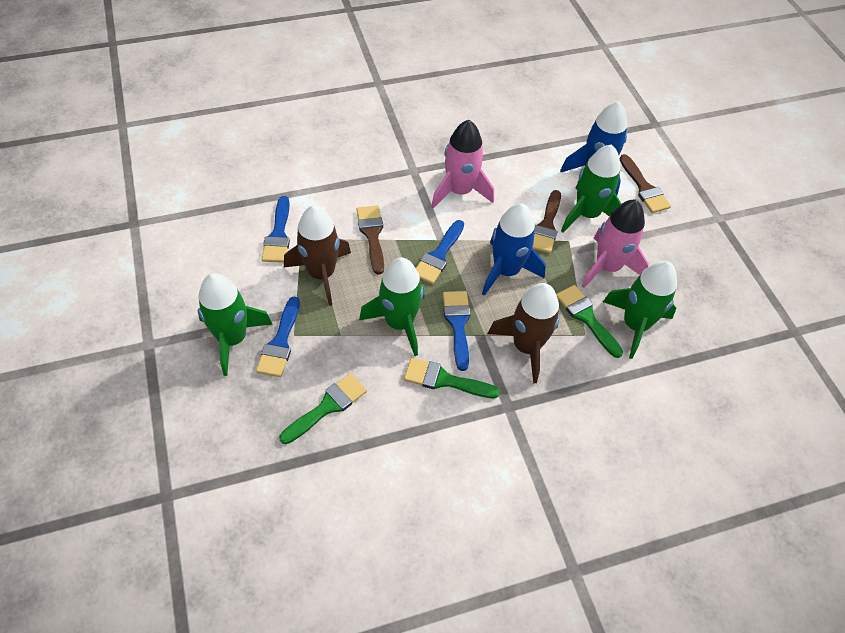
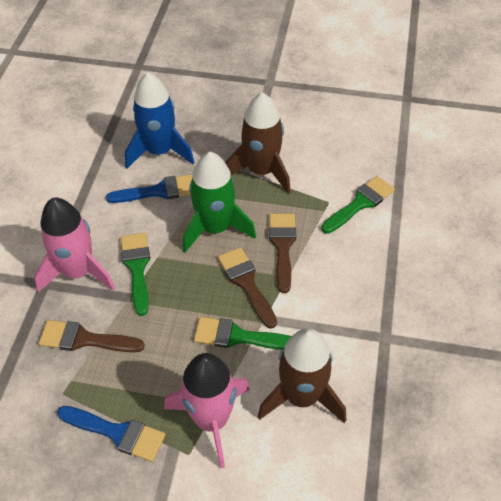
blue brush: 4 -> 2
blue rocket: 2 -> 1
green rocket: 4 -> 1

